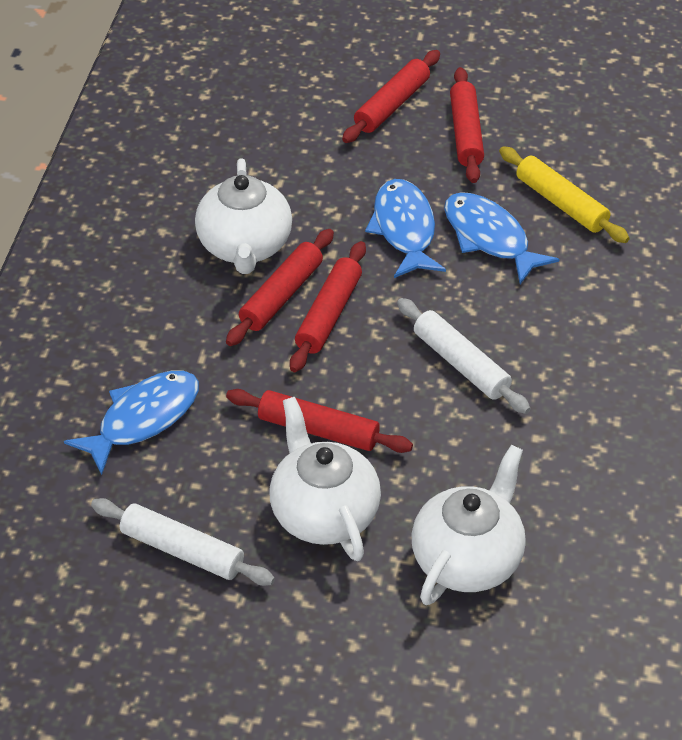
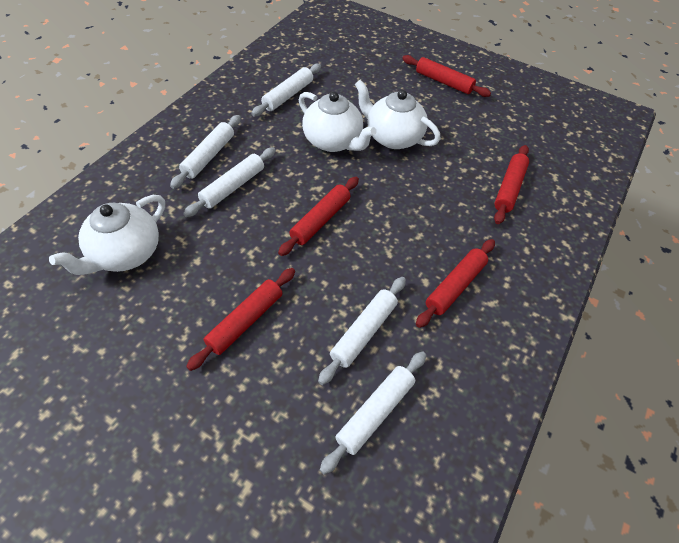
blue fish: 3 -> 0
white rolling pin: 2 -> 5
yellow rolling pin: 1 -> 0

